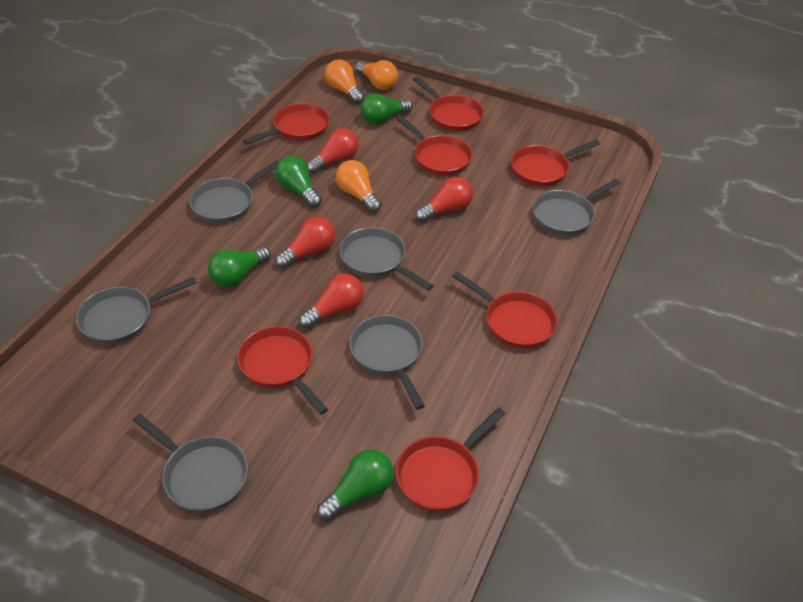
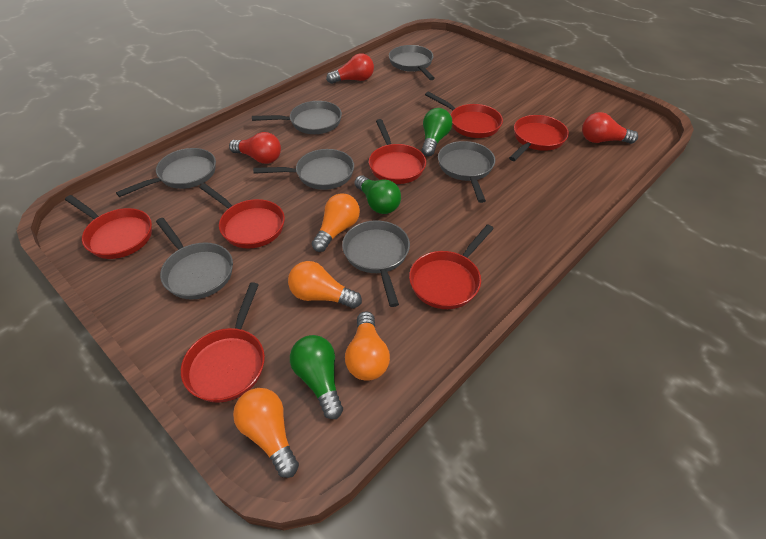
green light bulb: 4 -> 3
grey pan: 6 -> 7
orange light bulb: 3 -> 4
red light bulb: 4 -> 3

